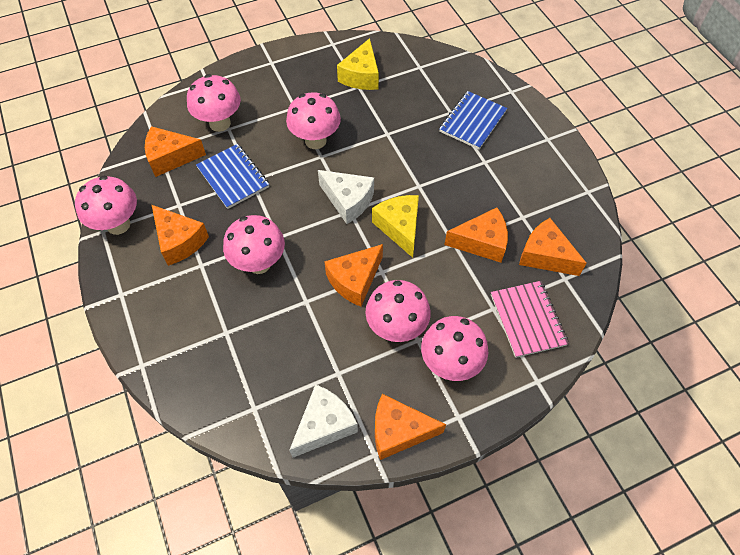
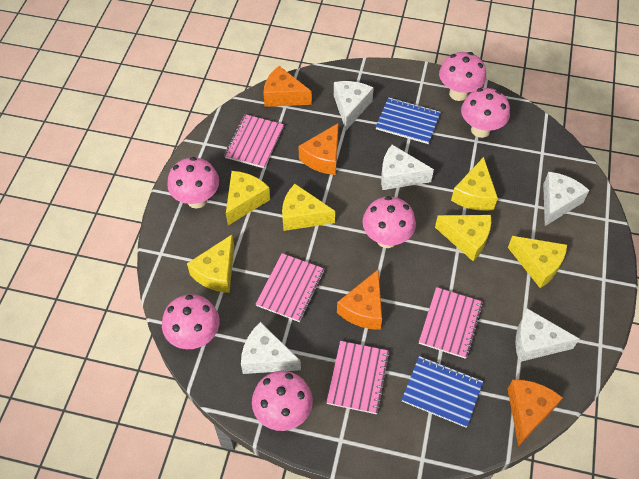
orange cheese: 6 -> 4
pink notebook: 1 -> 4
white cheese: 2 -> 5
yellow cheese: 2 -> 6

